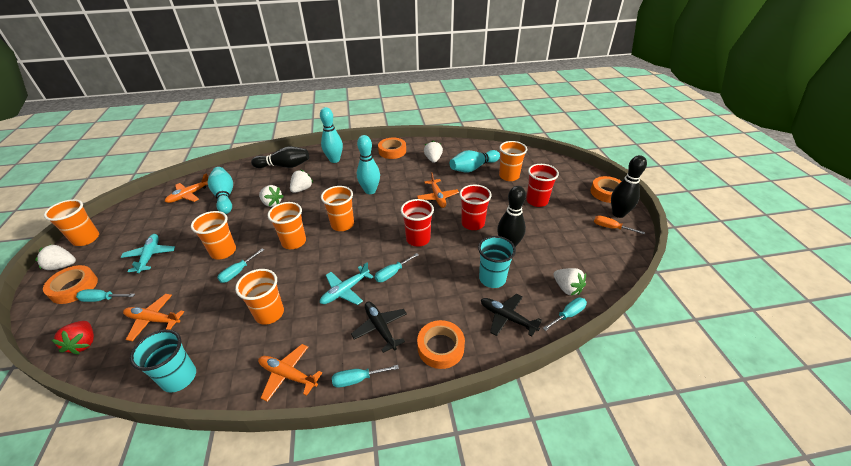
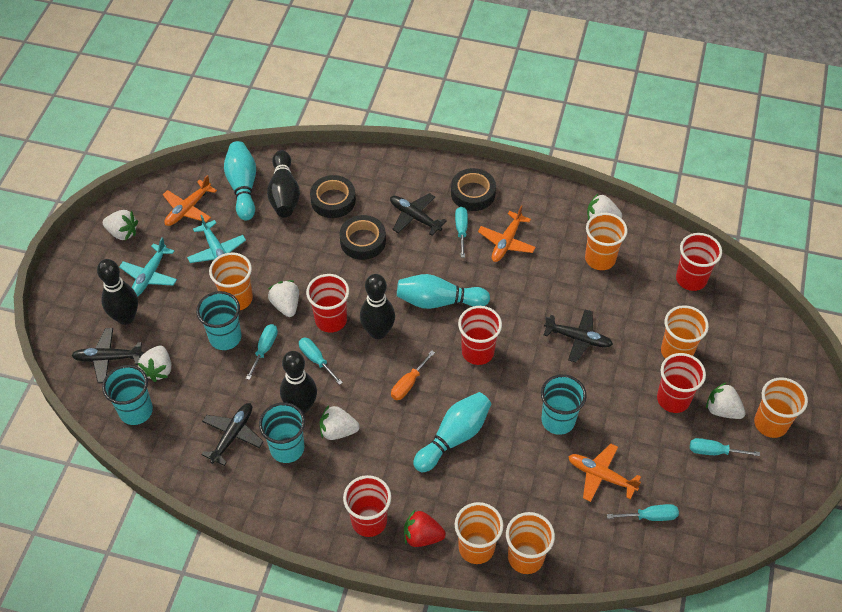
black bowling pin: 3 -> 4
black plane: 2 -> 4
black tape: 0 -> 3
orange plane: 4 -> 3
orange tape: 4 -> 0
red cup: 3 -> 5
turquoise bowling pin: 4 -> 3
turquoise cup: 2 -> 4
white strawberry: 5 -> 6

